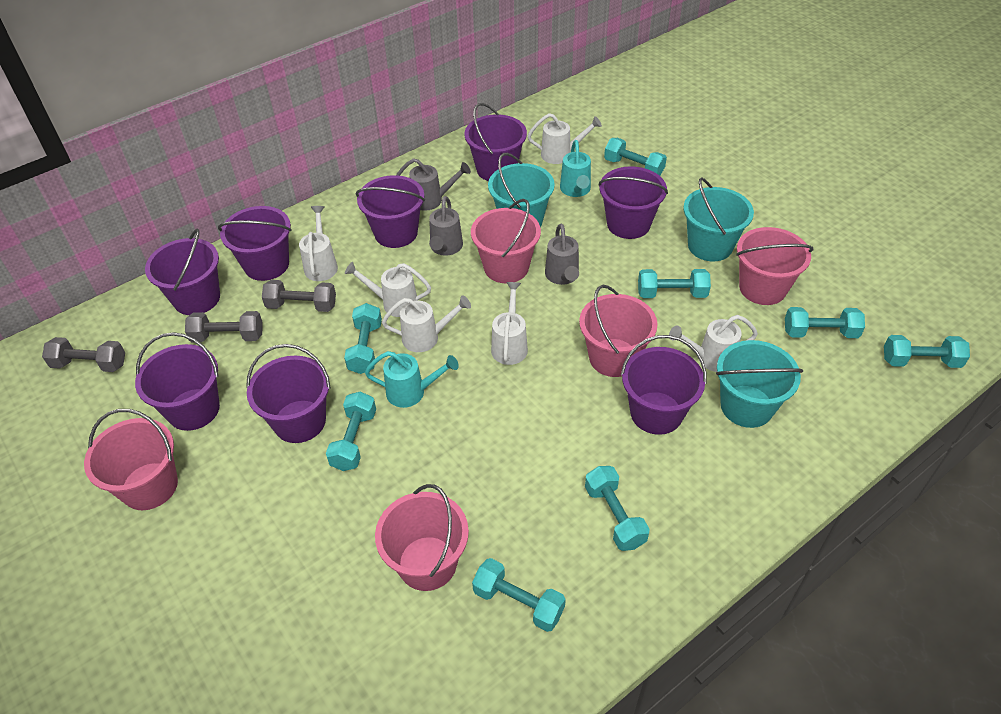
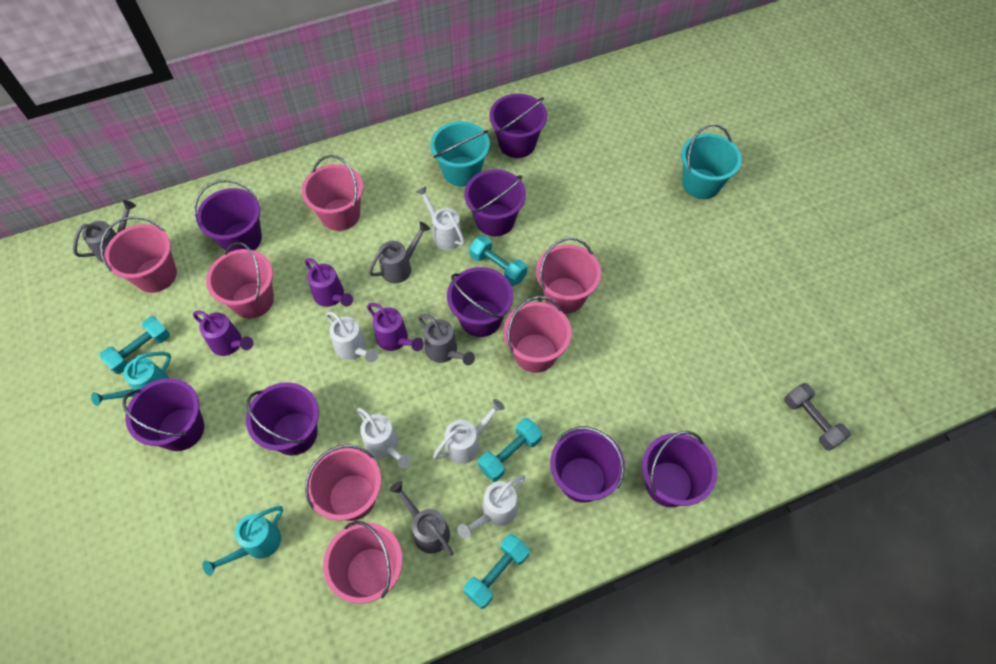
grey dumbbell: 3 -> 1
grey watering can: 3 -> 4
pink bucket: 5 -> 7
purple watering can: 0 -> 3
turquoise bucket: 3 -> 2
turquoise dumbbell: 8 -> 4
white watering can: 6 -> 5

